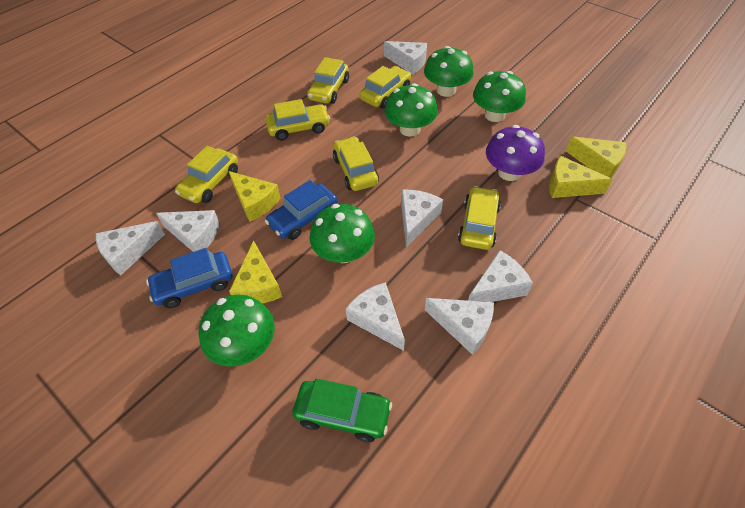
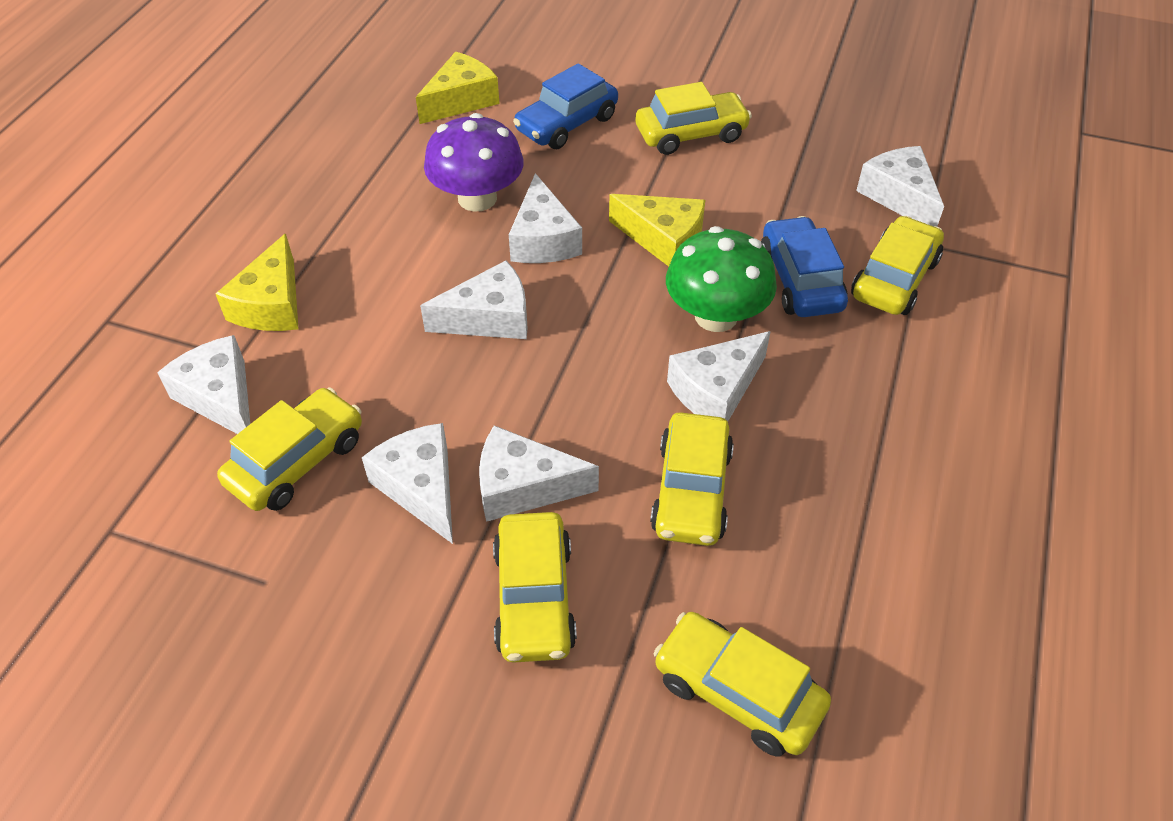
green car: 1 -> 0
green mushroom: 5 -> 1
yellow cheese: 4 -> 3

